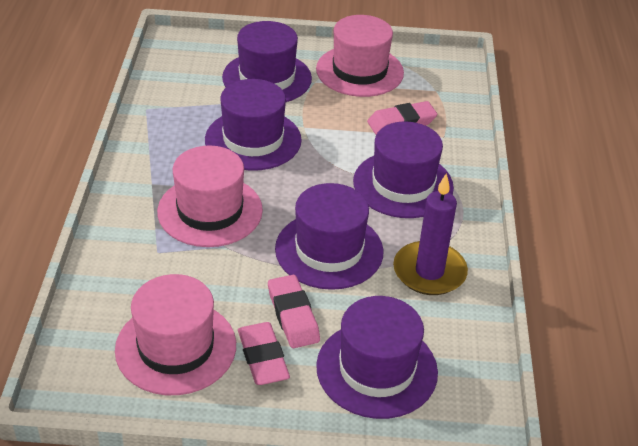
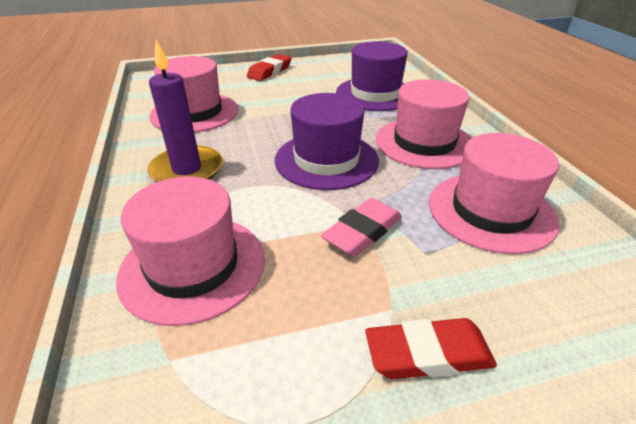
pink eraser: 3 -> 1
pink hat: 3 -> 4
purple hat: 5 -> 2
red eraser: 0 -> 2

